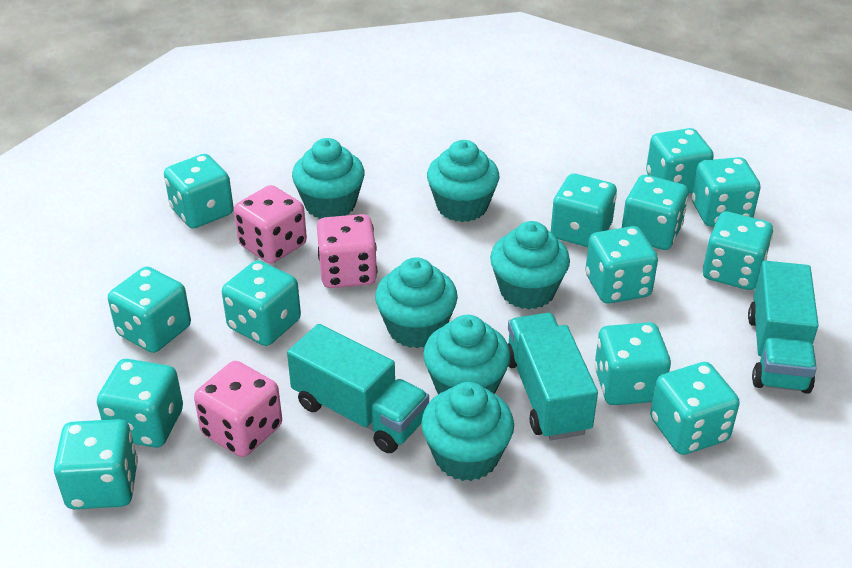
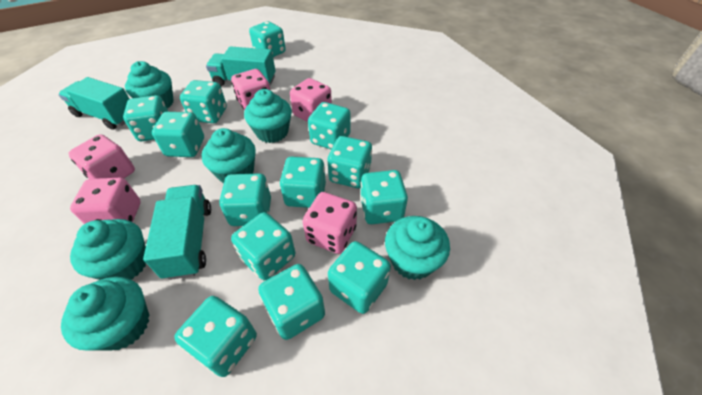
pink dice: 3 -> 5

